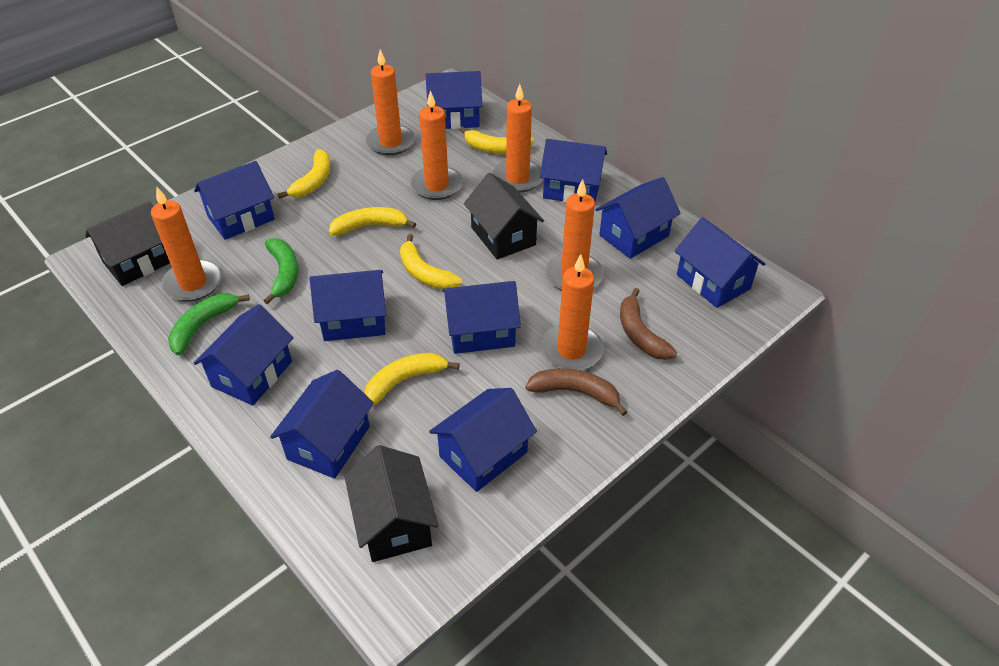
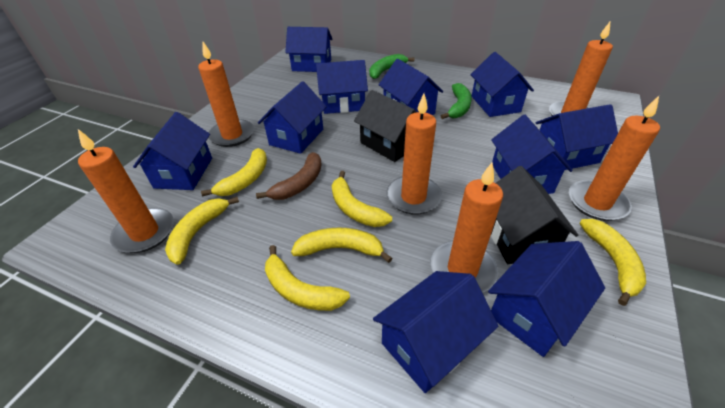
black house: 3 -> 2
brown banana: 2 -> 1
yellow banana: 5 -> 6

